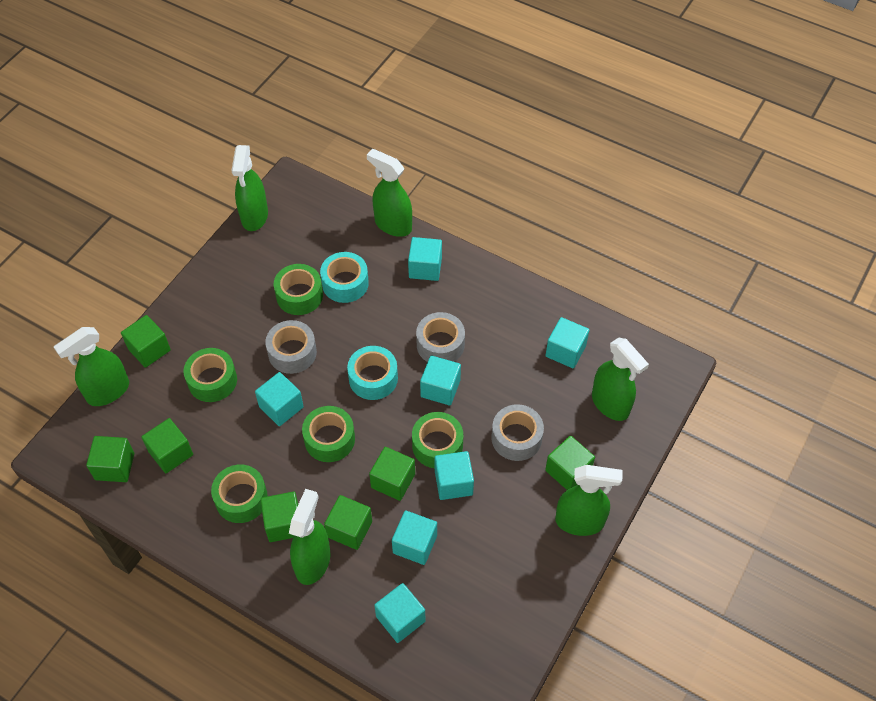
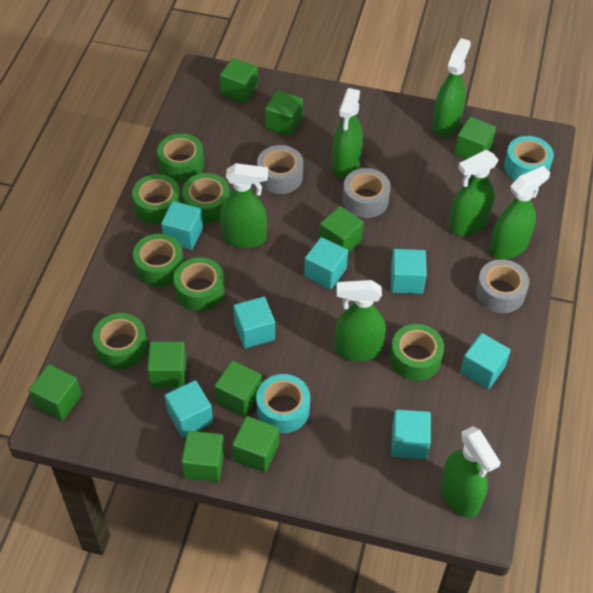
green cube: 7 -> 9
green spray bottle: 6 -> 7
green tape: 5 -> 7

